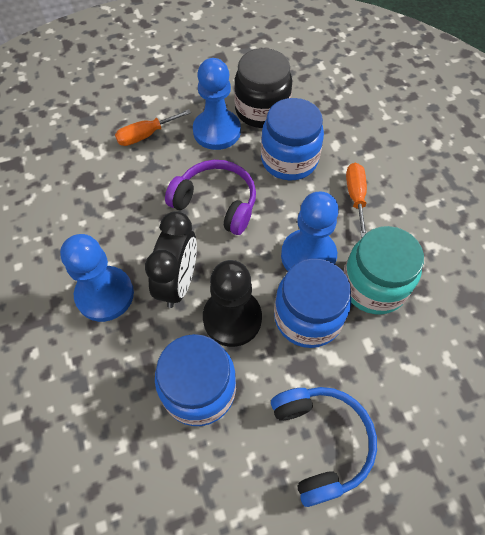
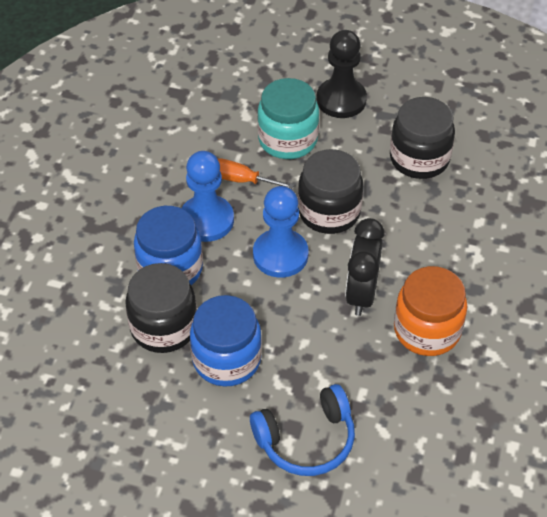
black jar: 1 -> 3
blue jar: 3 -> 2
blue pawn: 3 -> 2
orange jar: 0 -> 1
orange screwdriver: 2 -> 1
purple headphones: 1 -> 0

